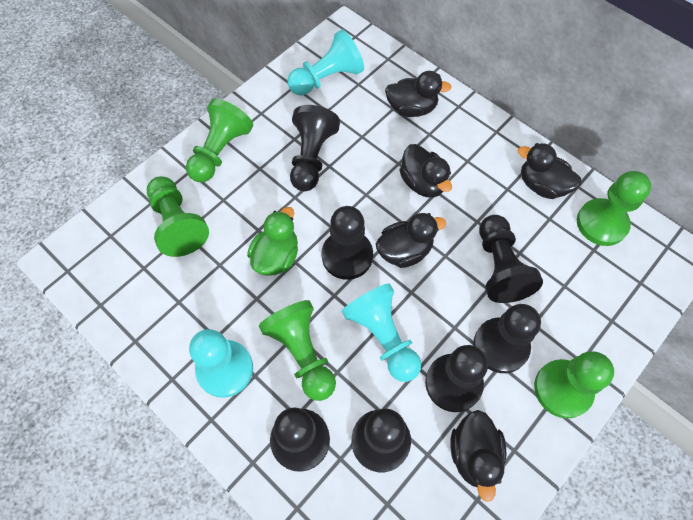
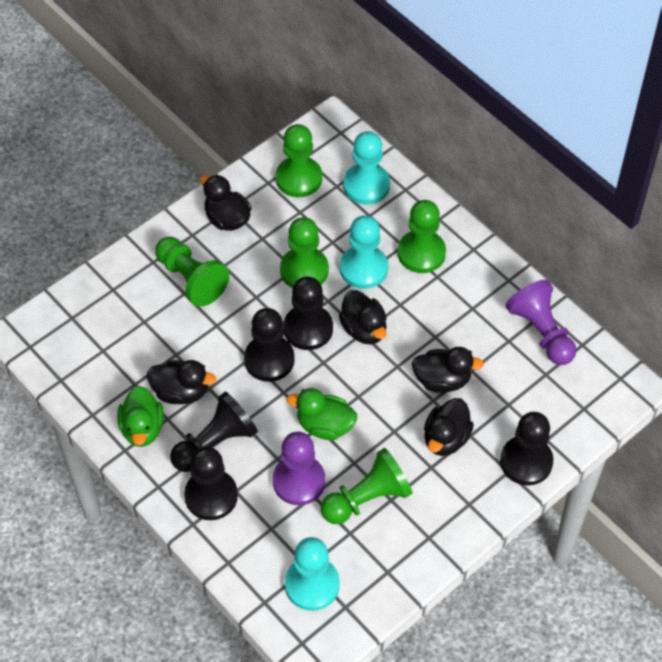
black pawn: 7 -> 5
green duck: 1 -> 2
purple pawn: 0 -> 2

